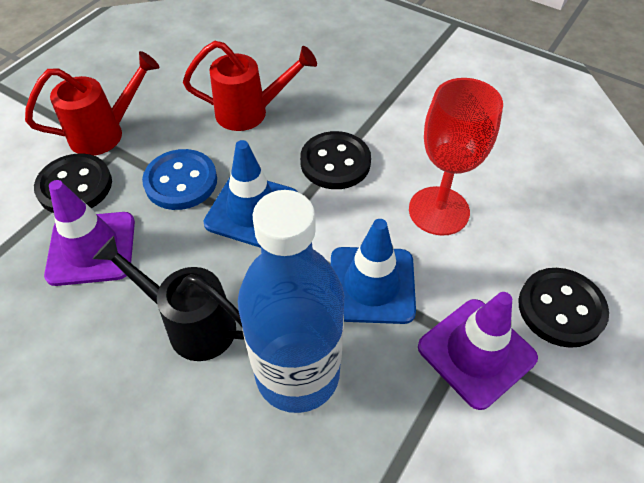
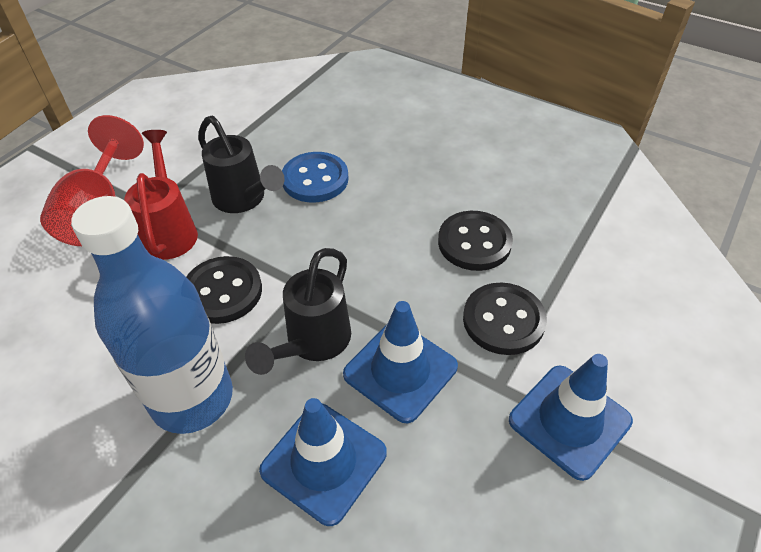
black watering can: 1 -> 2
blue traffic cone: 2 -> 3
purple traffic cone: 2 -> 0
red watering can: 2 -> 1

